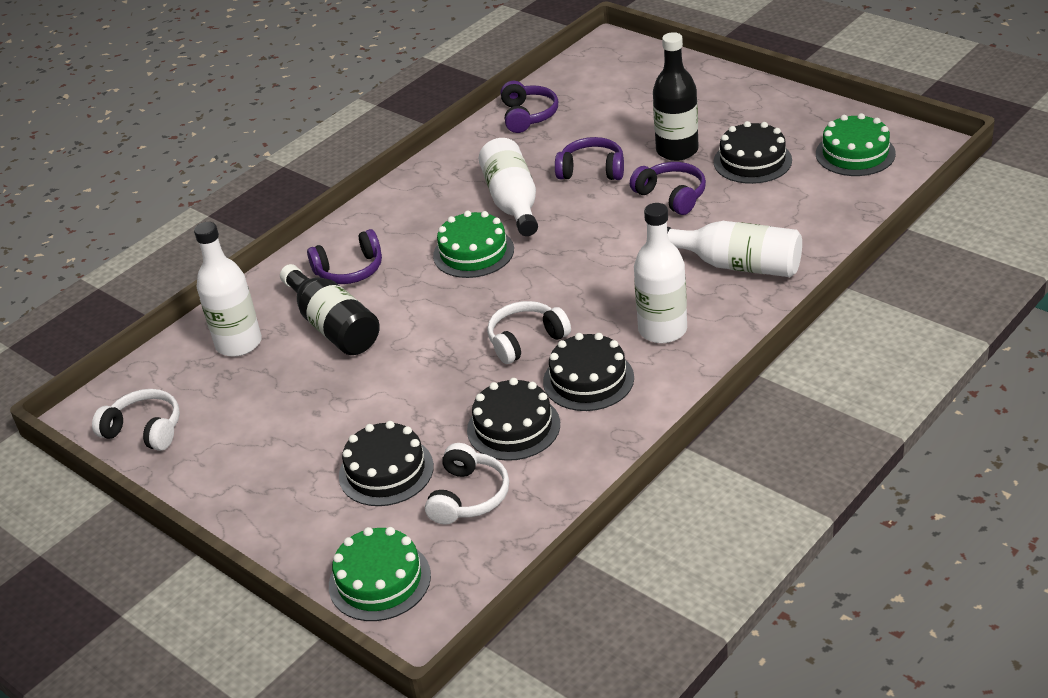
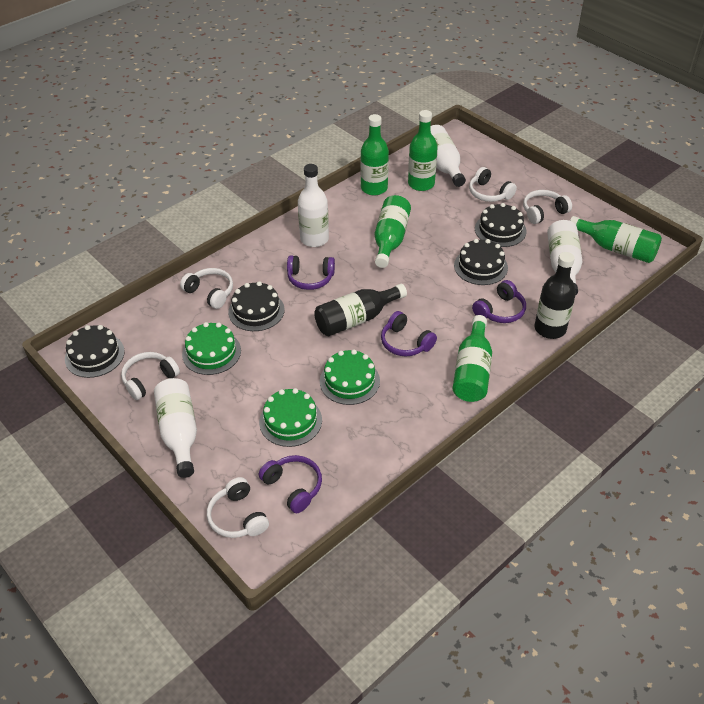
green bottle: 0 -> 5
white headphones: 3 -> 5

